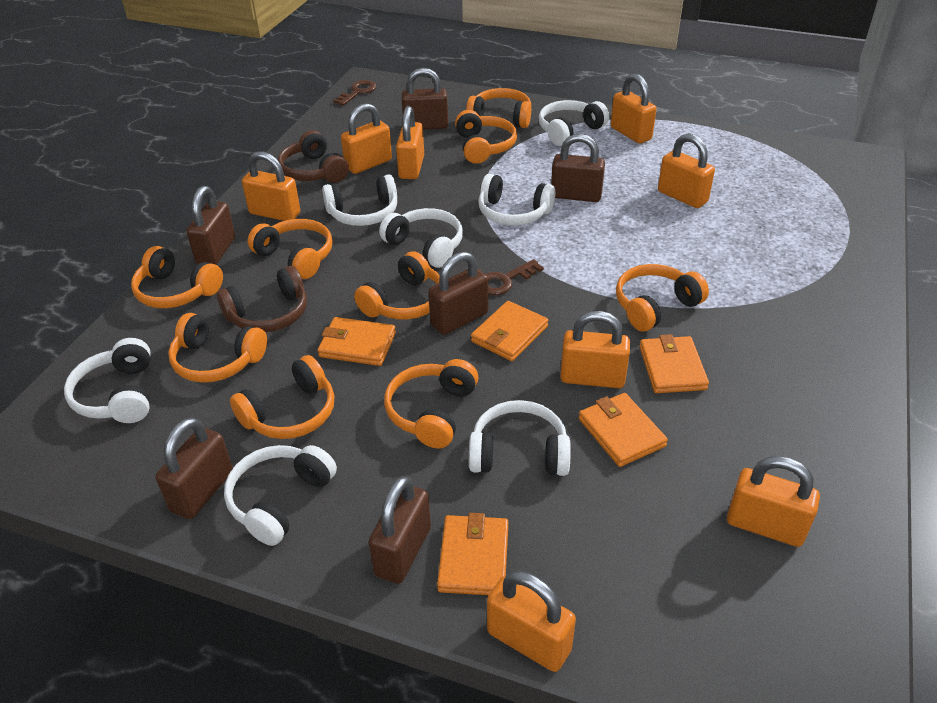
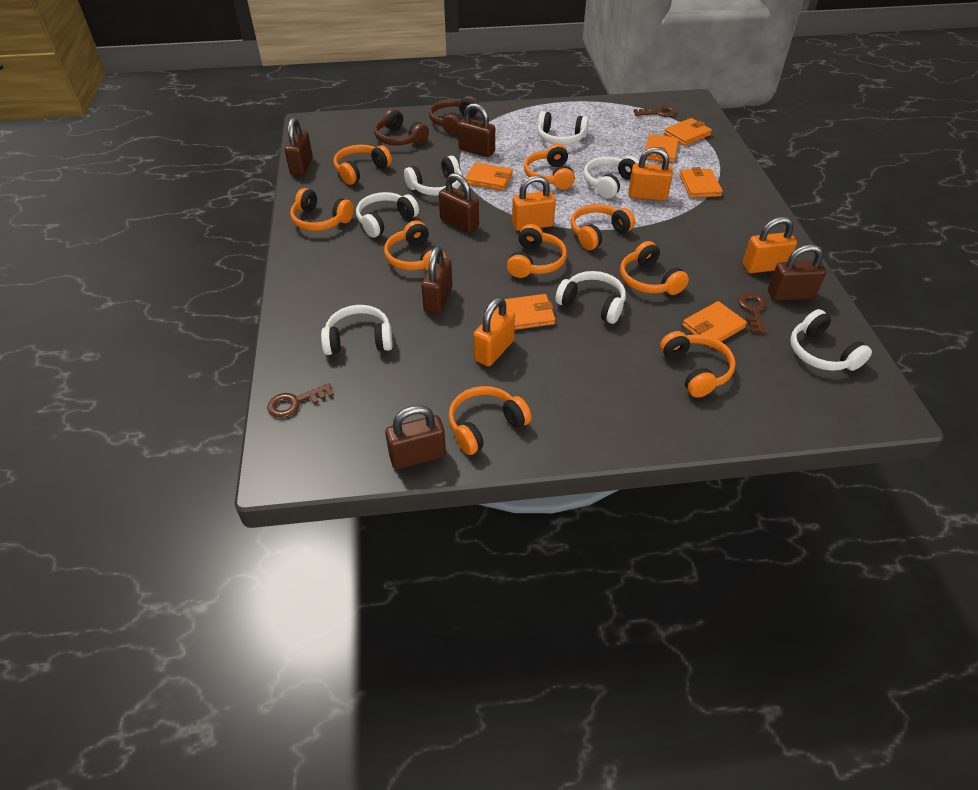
brown key: 2 -> 3
orange padlock: 8 -> 4
orange wallet: 5 -> 6

